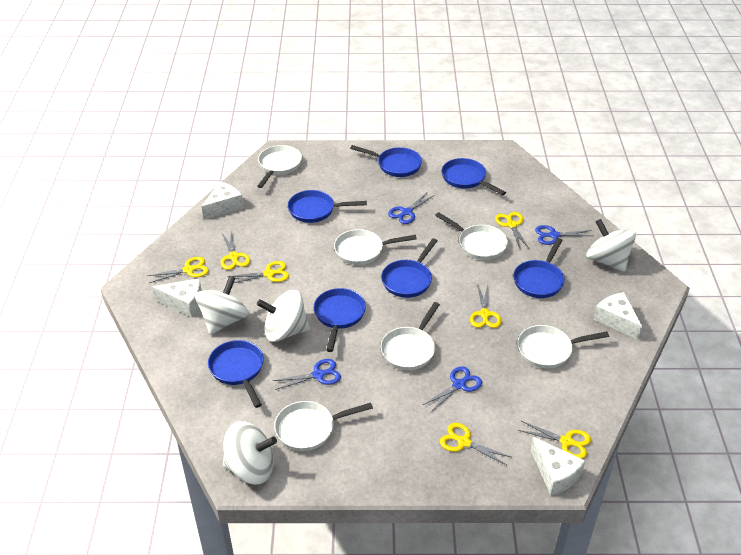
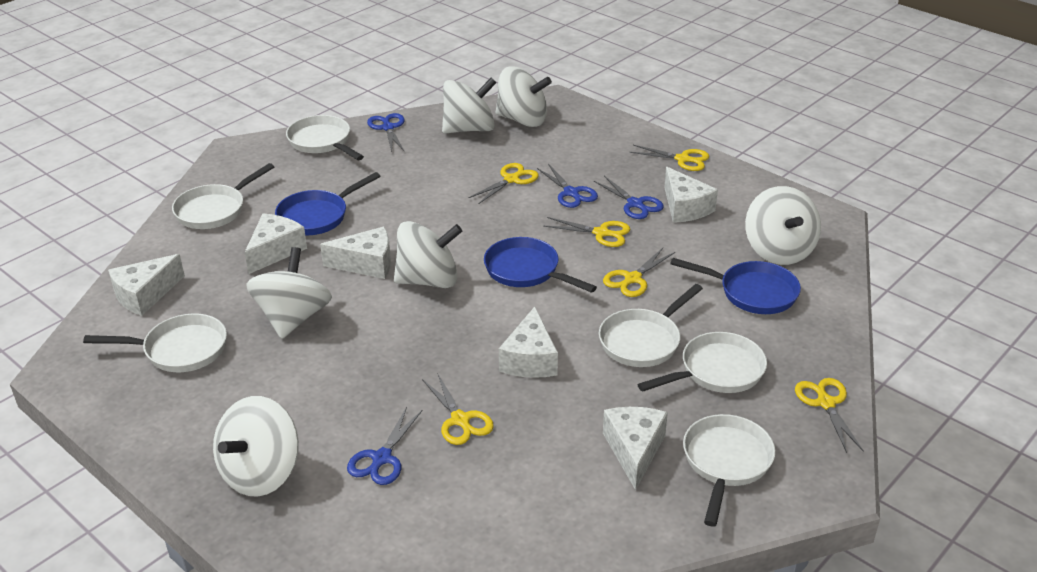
blue pan: 7 -> 3
white cheese: 4 -> 6
white spinning top: 4 -> 6
yellow scissors: 7 -> 6

